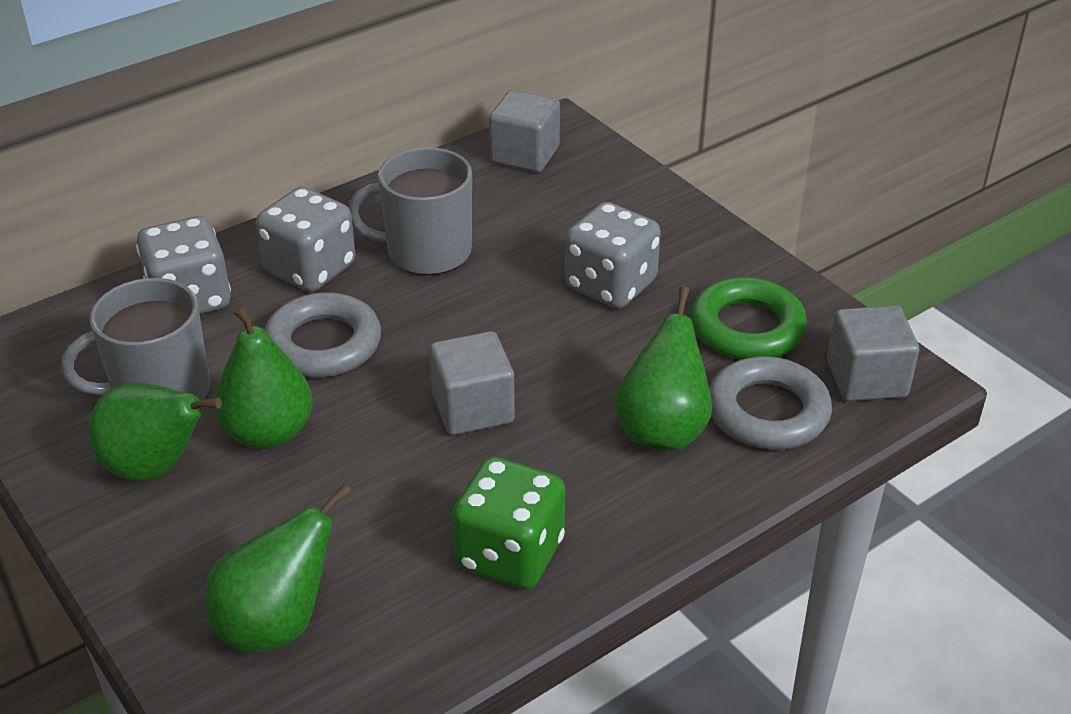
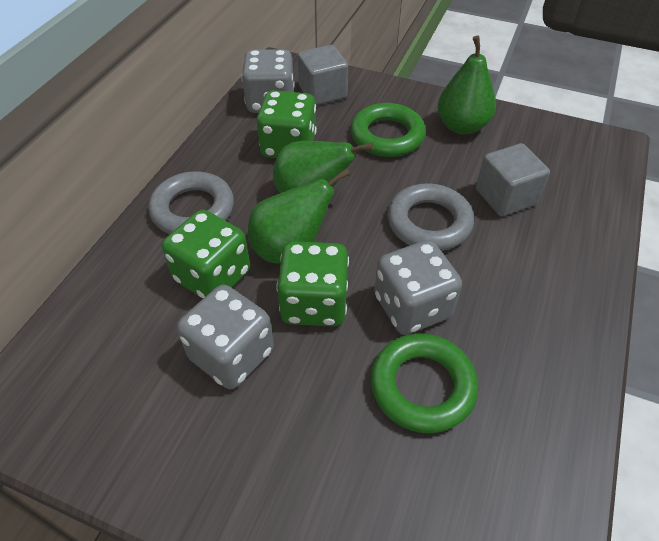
green dice: 1 -> 3
green pear: 4 -> 3
green ring: 1 -> 2
grey cube: 3 -> 2
grey mug: 2 -> 0

